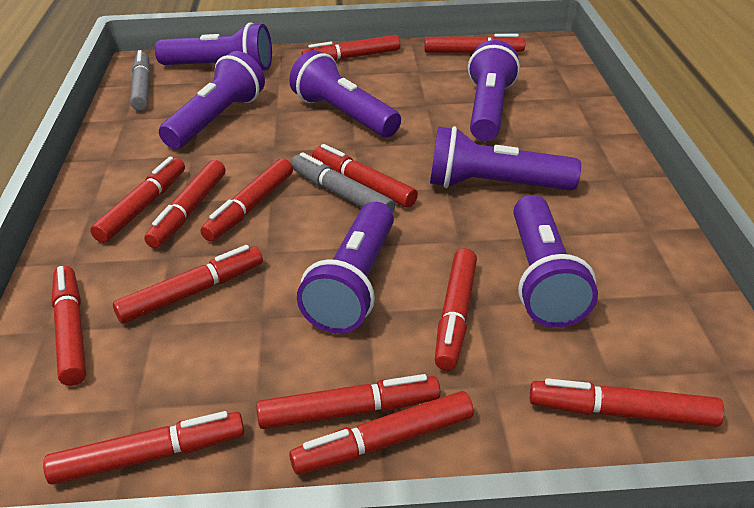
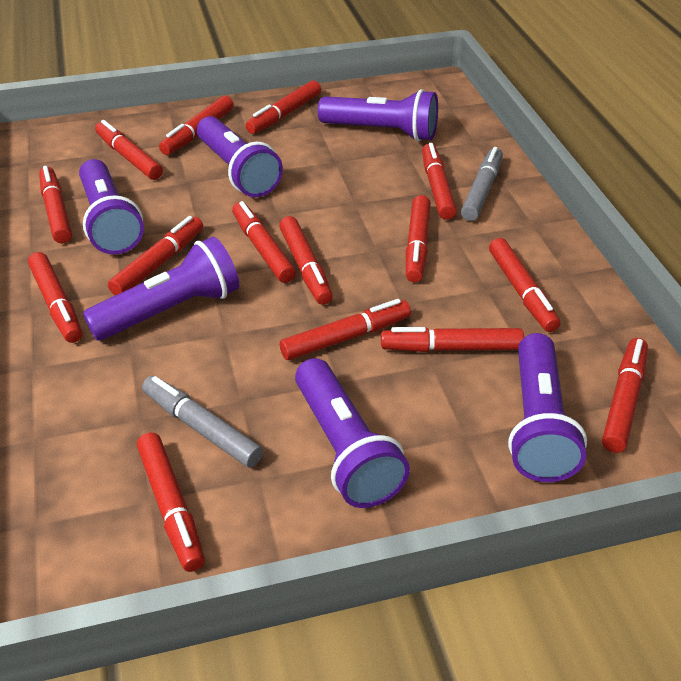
purple flashlight: 7 -> 6
red marker: 13 -> 15

